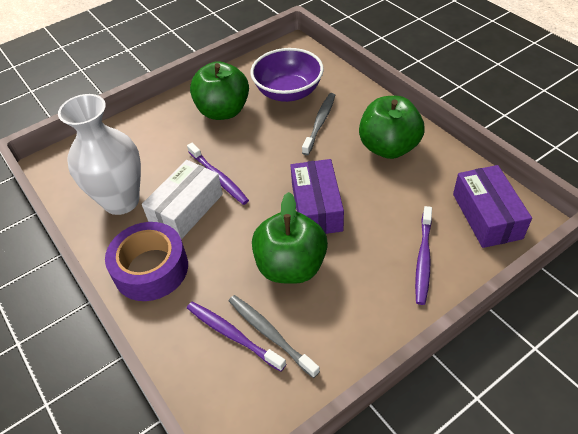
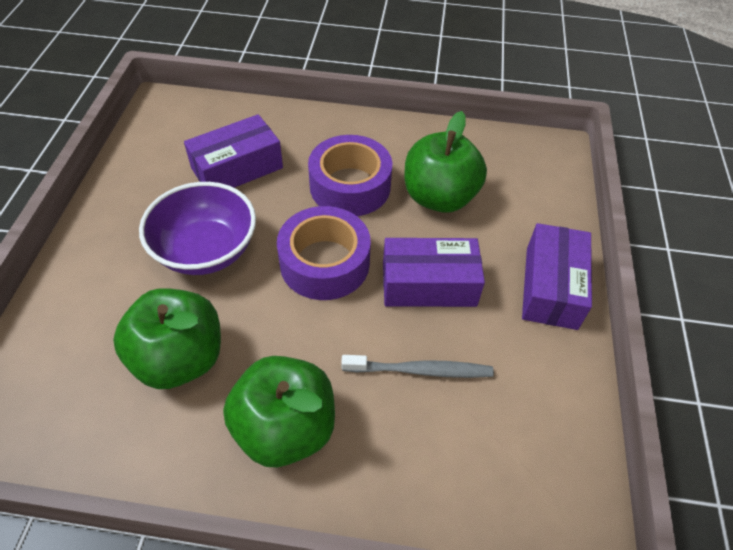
grey toothbrush: 2 -> 1
purple box: 2 -> 3
purple tape: 1 -> 2
purple toothbrush: 3 -> 0
white box: 1 -> 0
white vase: 1 -> 0

